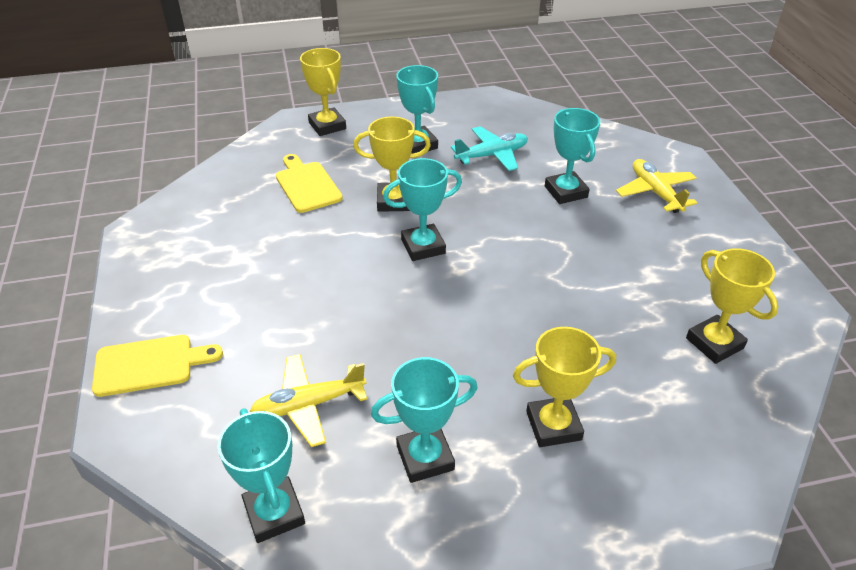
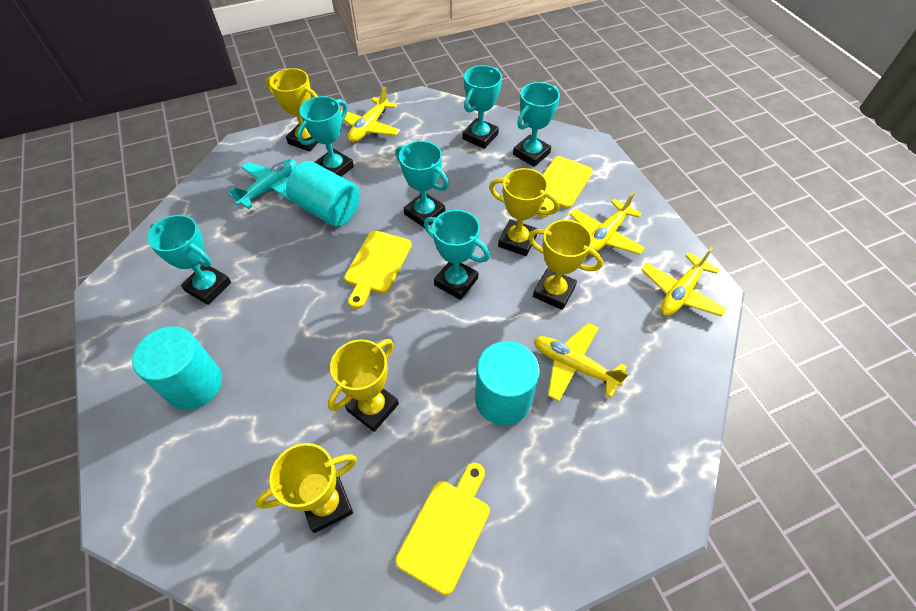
turquoise cylinder: 0 -> 3
turquoise trophy: 5 -> 6
yellow cutting board: 2 -> 3
yellow plane: 2 -> 4
yellow trophy: 4 -> 5

